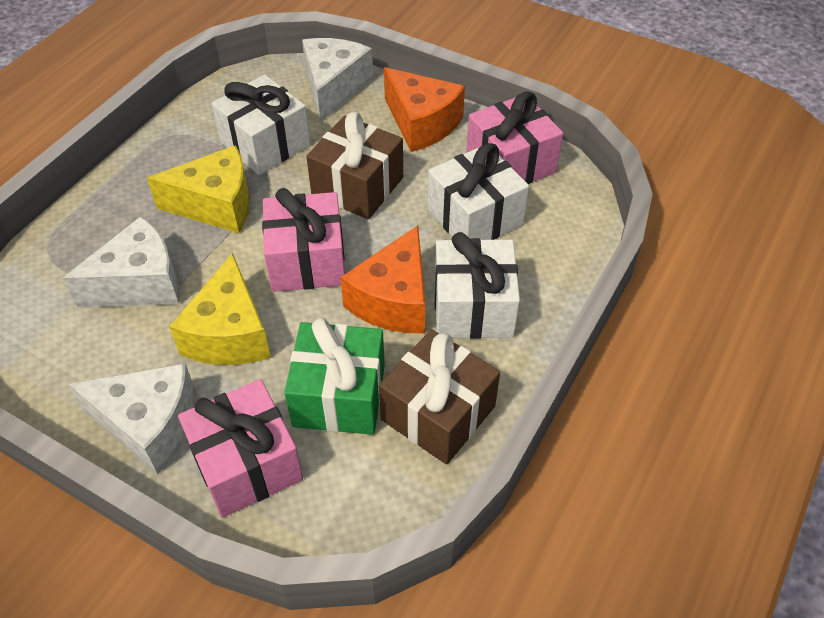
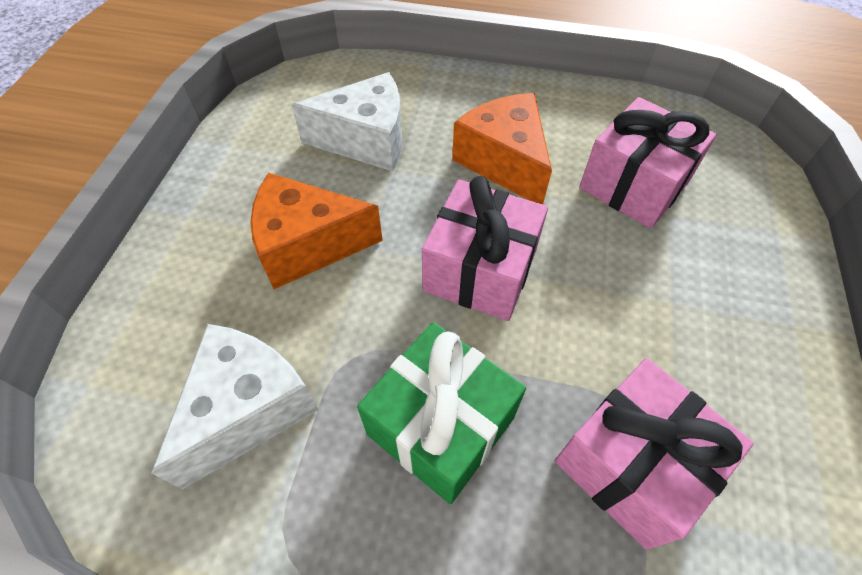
brown gift: 2 -> 0
white cheese: 3 -> 2
white gift: 3 -> 0
yellow cheese: 2 -> 0

